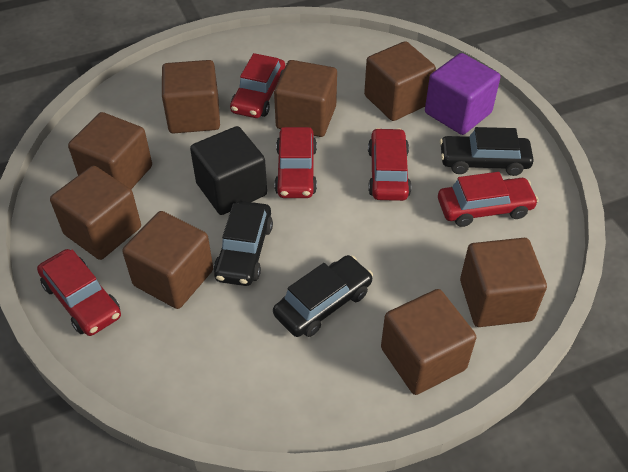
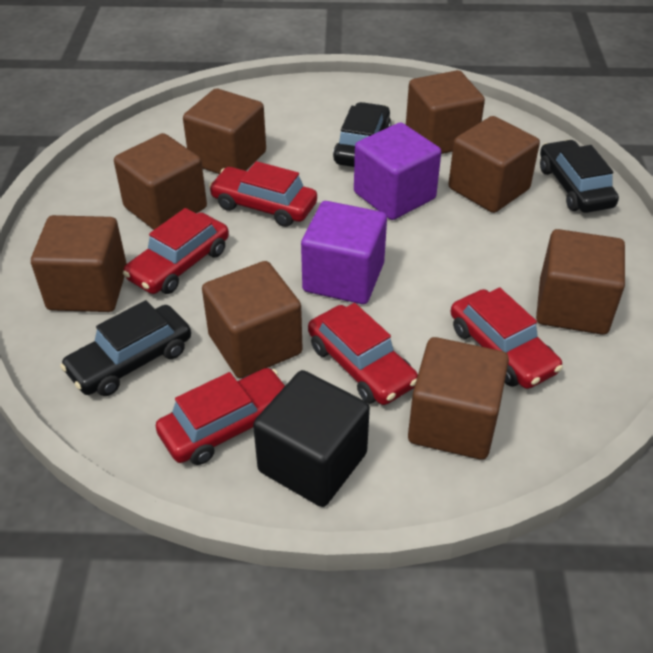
purple cube: 1 -> 2

